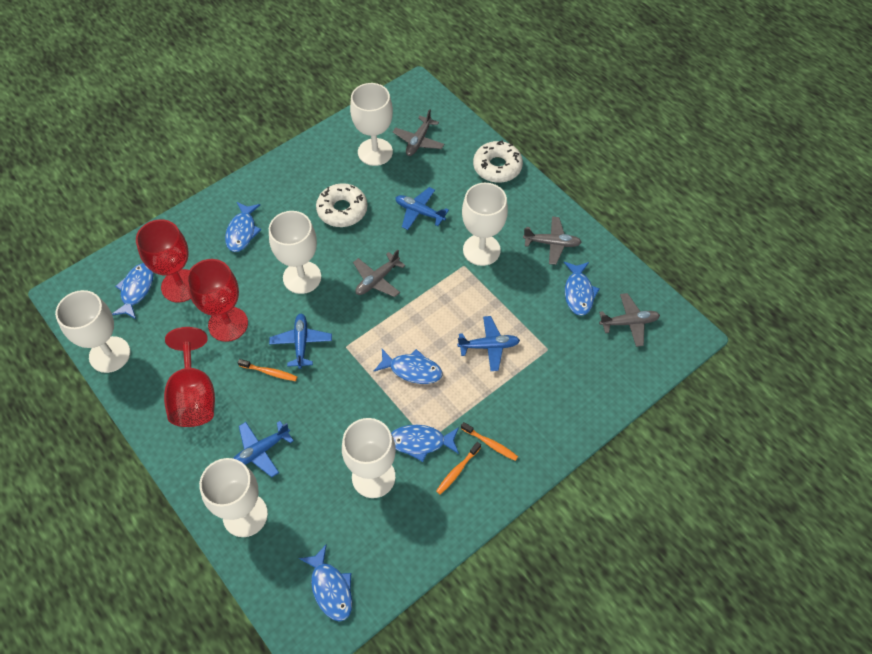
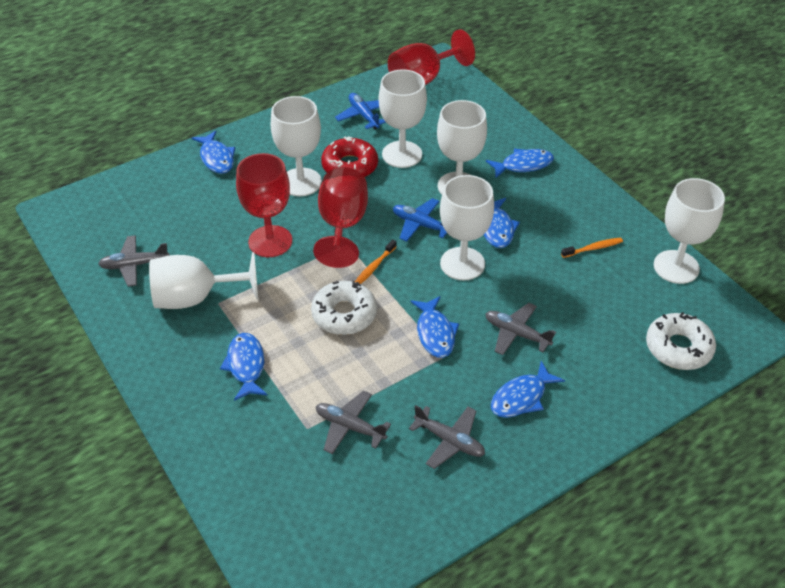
blue plane: 4 -> 2
orange toothbrush: 3 -> 2
red donut: 0 -> 1

